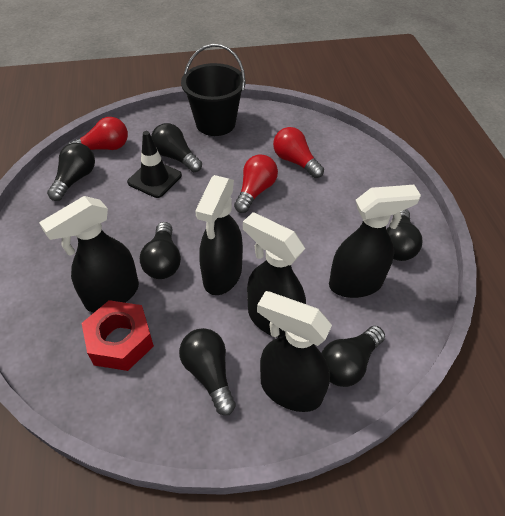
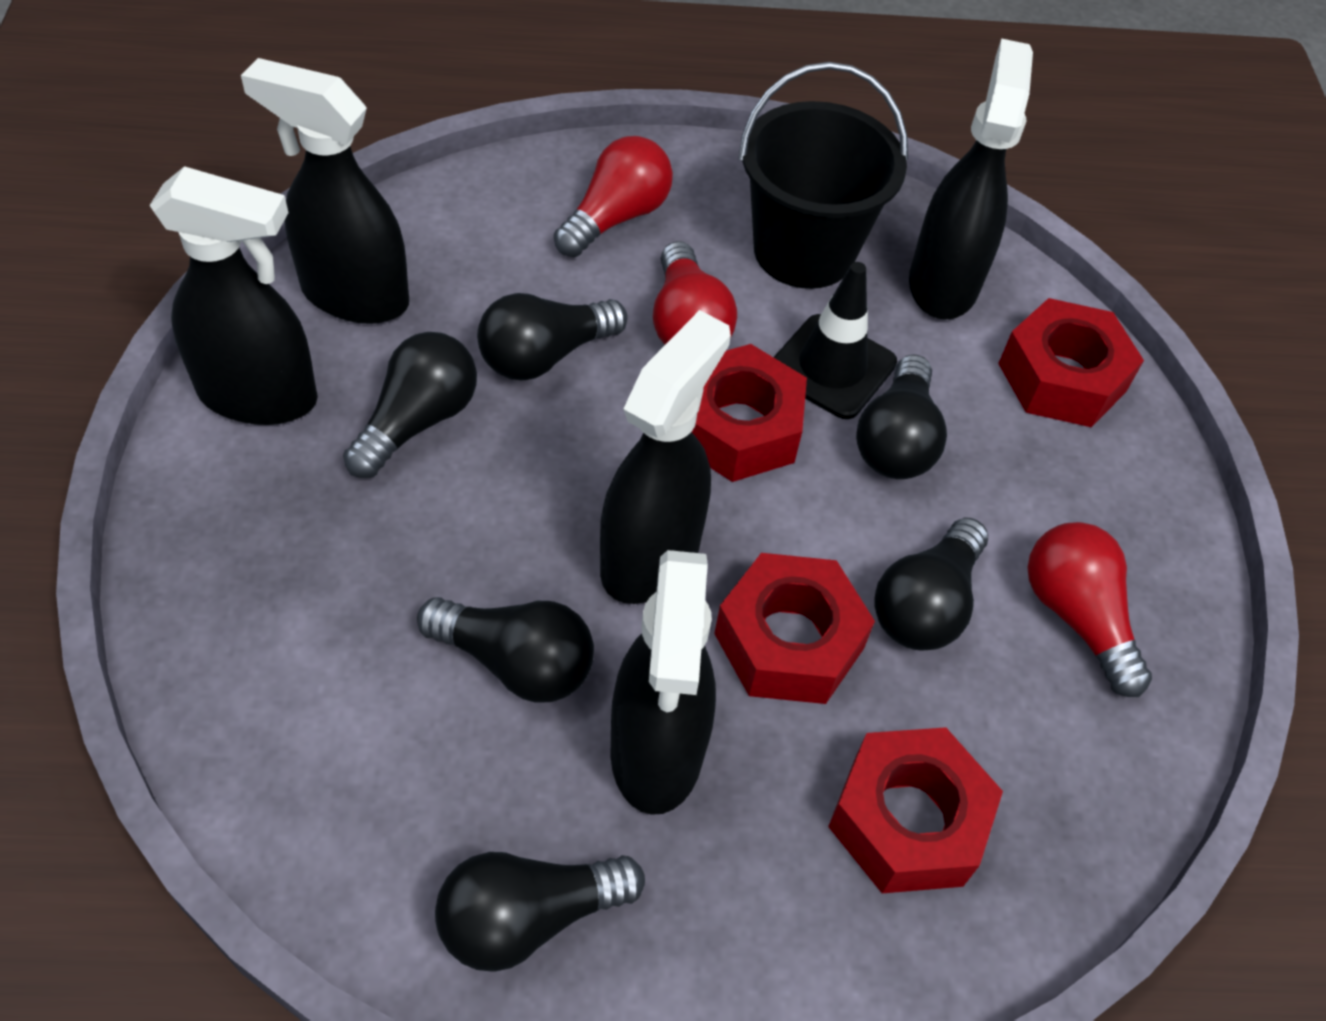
red nut: 1 -> 4

